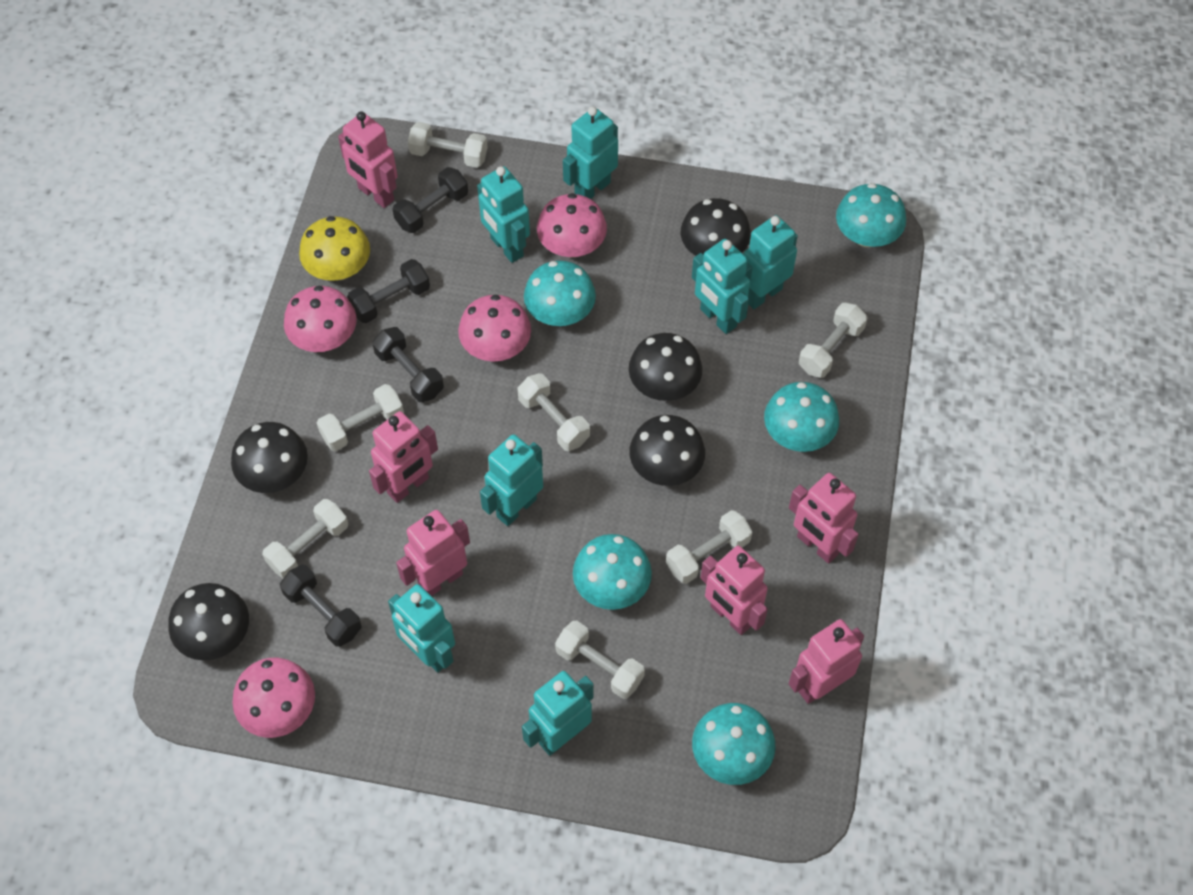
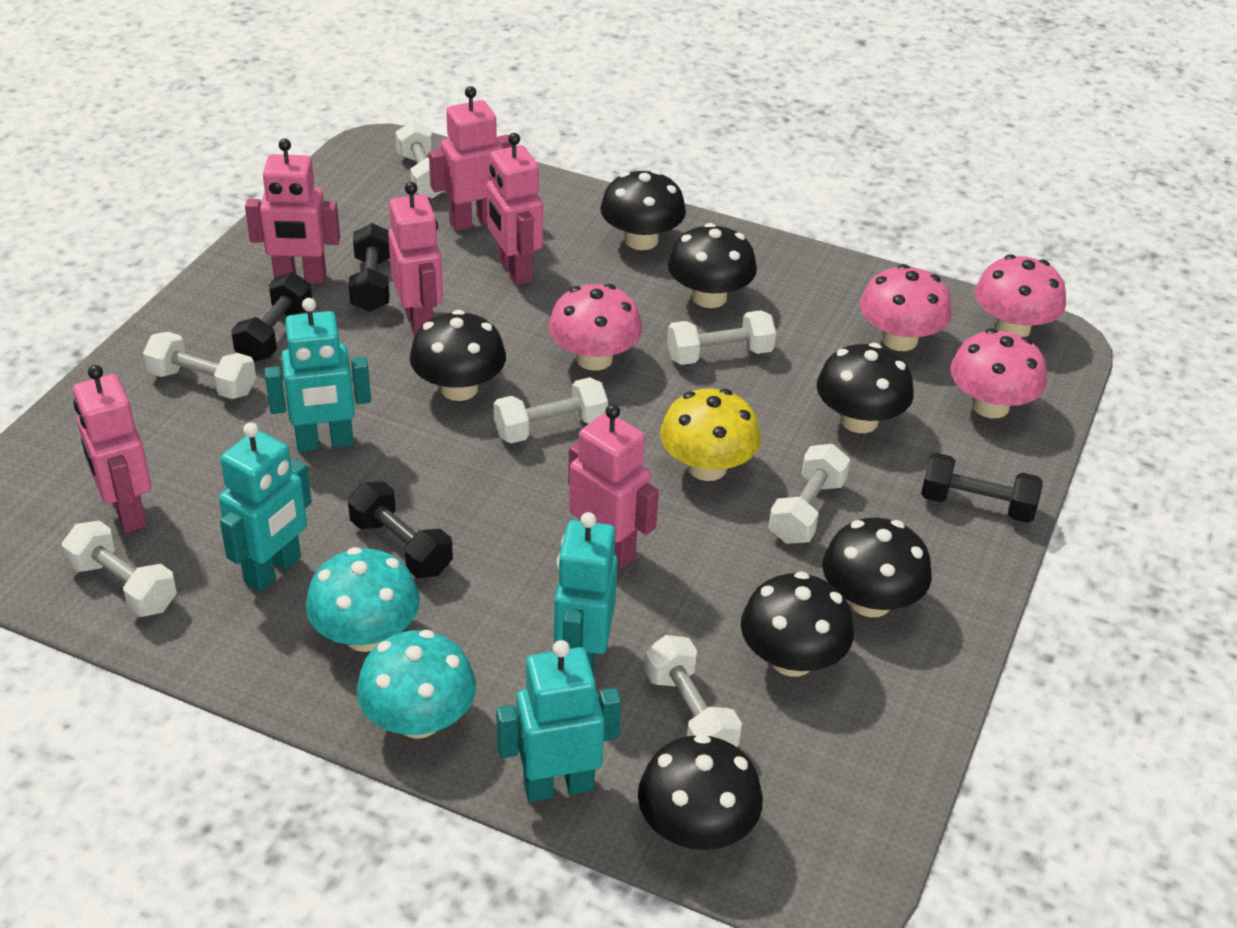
black mushroom: 5 -> 7
turquoise mushroom: 5 -> 2
turquoise robot: 7 -> 4

